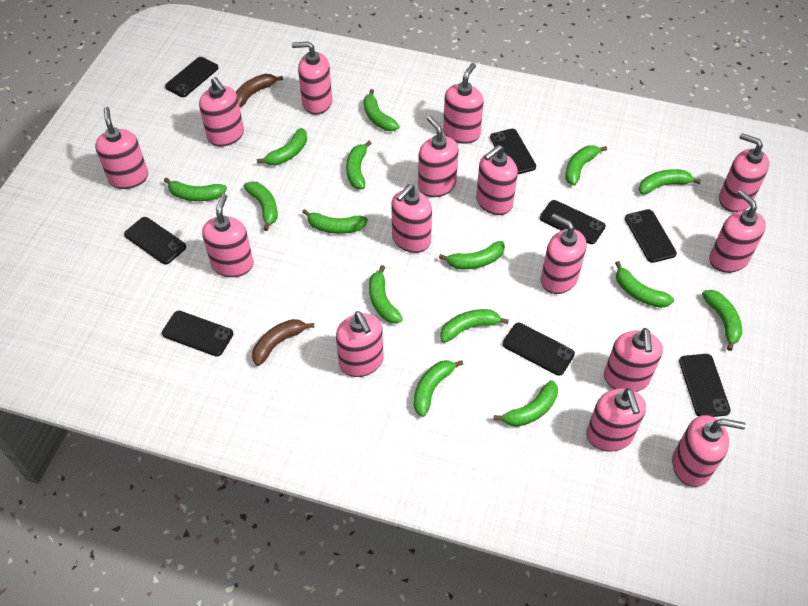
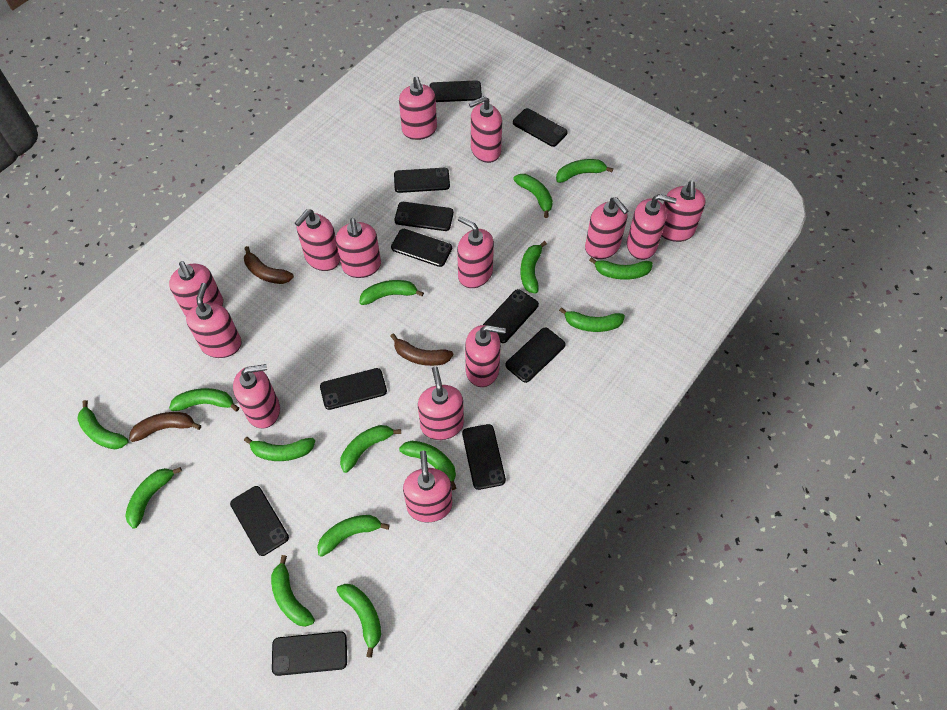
black phone: 8 -> 11
brown banana: 2 -> 3
pink soap dispenser: 15 -> 14

